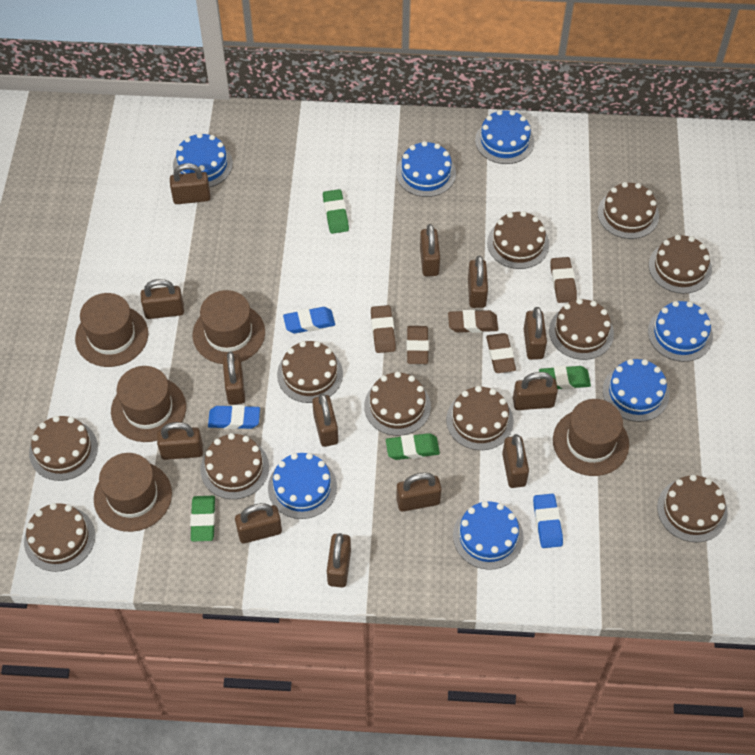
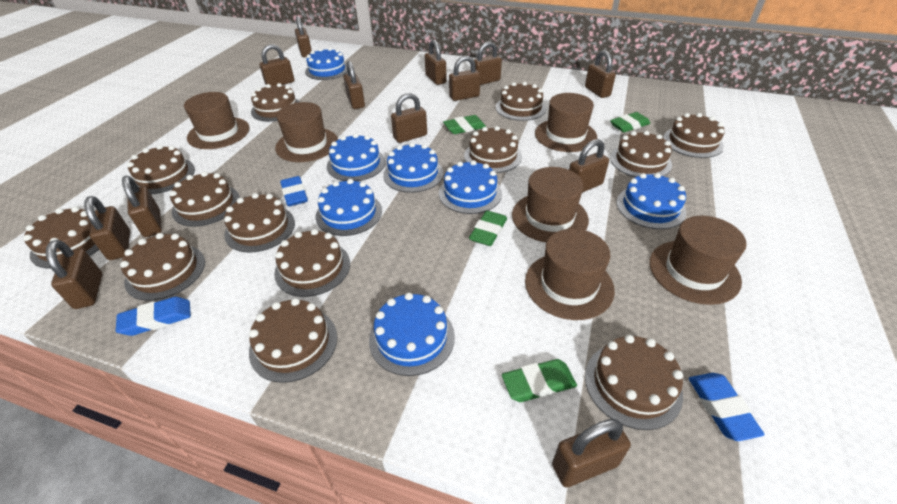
brown cake: 11 -> 13
brown eraser: 5 -> 0
brown hat: 5 -> 6

